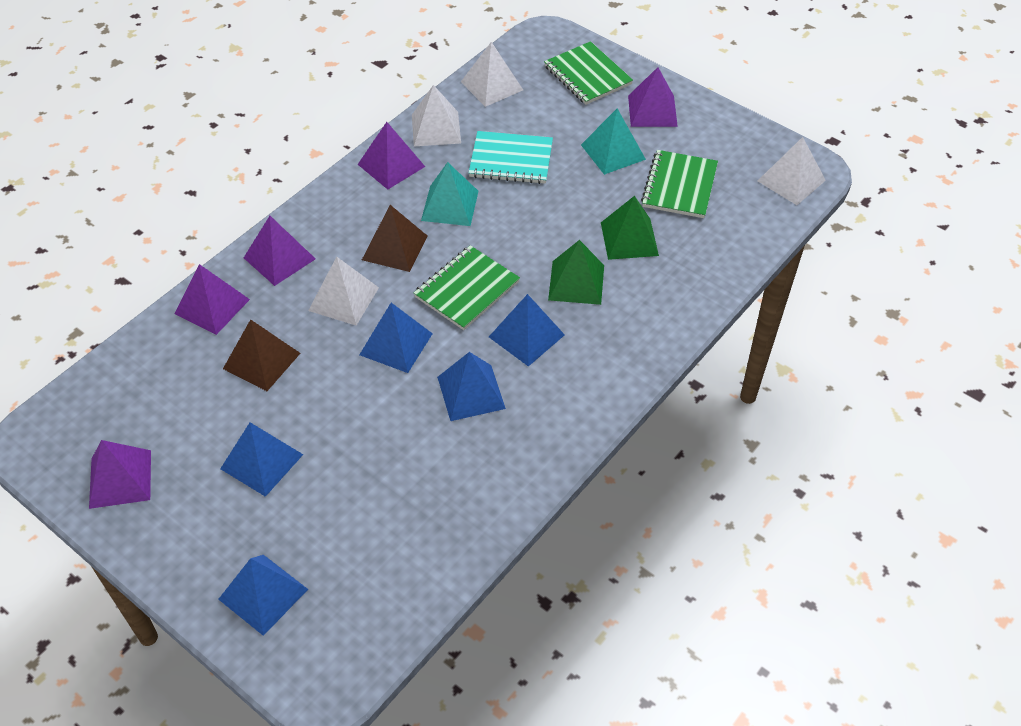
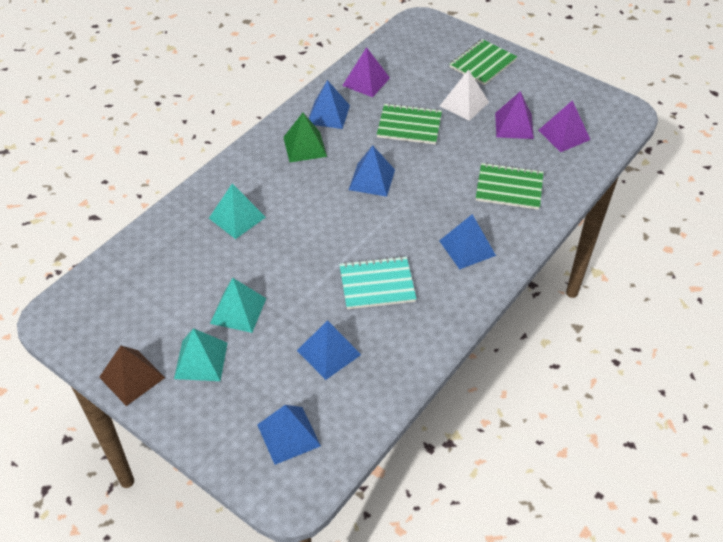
brown pyramid: 2 -> 1
green pyramid: 2 -> 1
purple pyramid: 5 -> 3
turquoise pyramid: 2 -> 3
white pyramid: 4 -> 1

